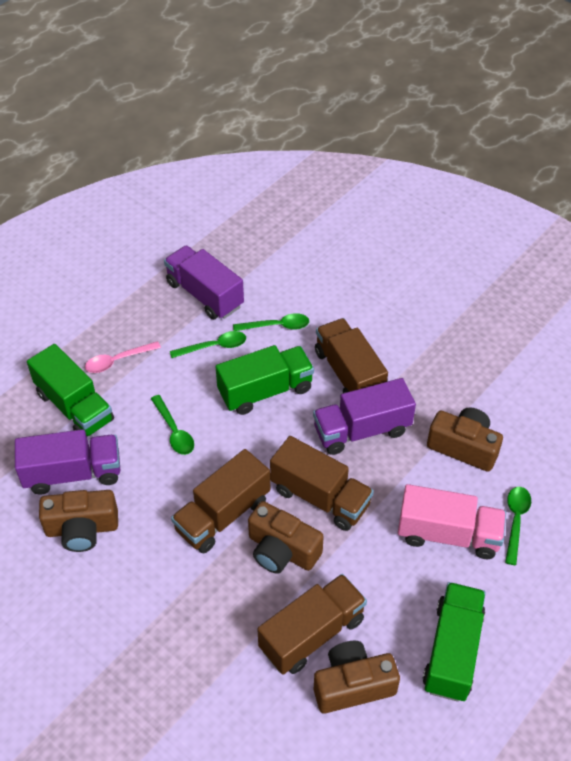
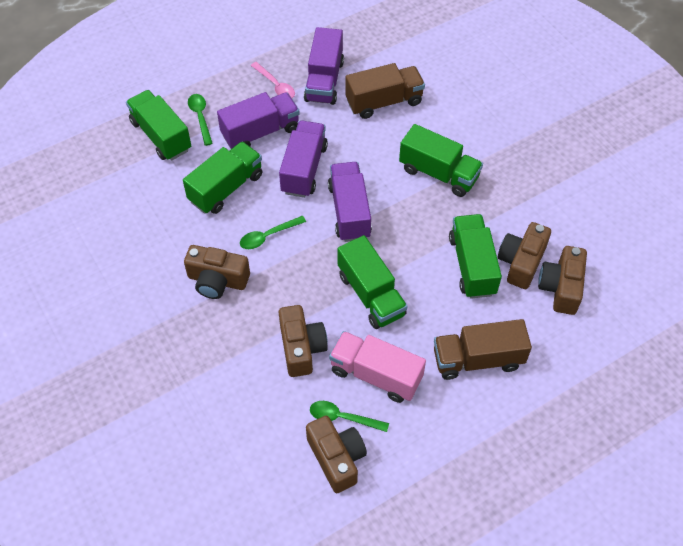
brown camera: 4 -> 5
brown truck: 4 -> 2
green spoon: 4 -> 3
green truck: 3 -> 5
purple truck: 3 -> 4

